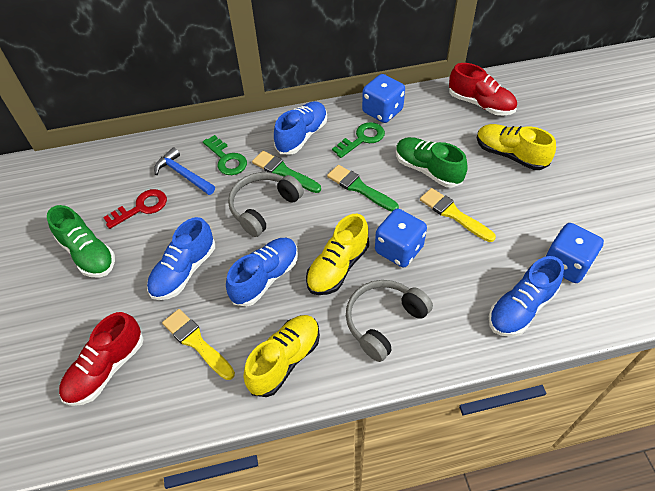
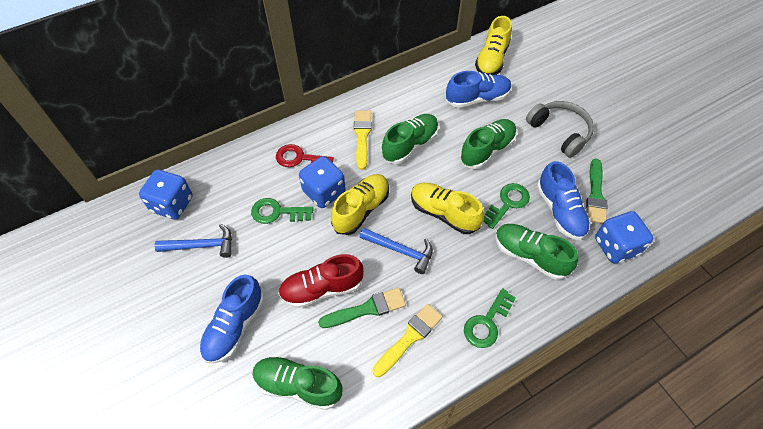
blue hammer: 1 -> 2
blue shoe: 4 -> 3
green key: 2 -> 3
green shoe: 2 -> 4
grey headphones: 2 -> 1
red shoe: 2 -> 1

